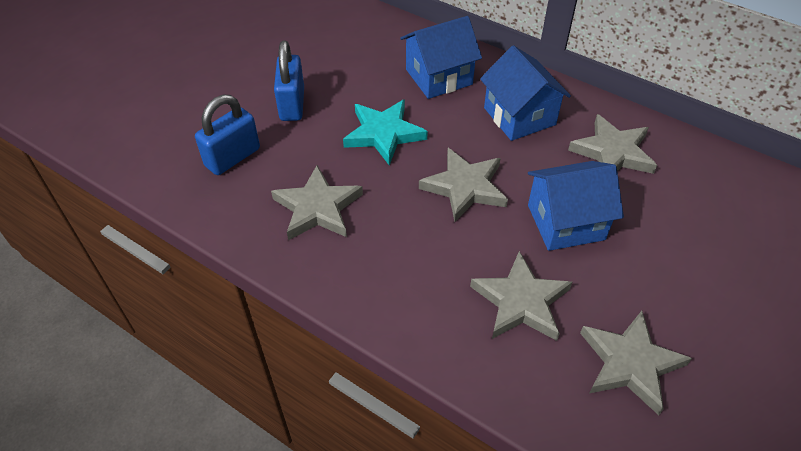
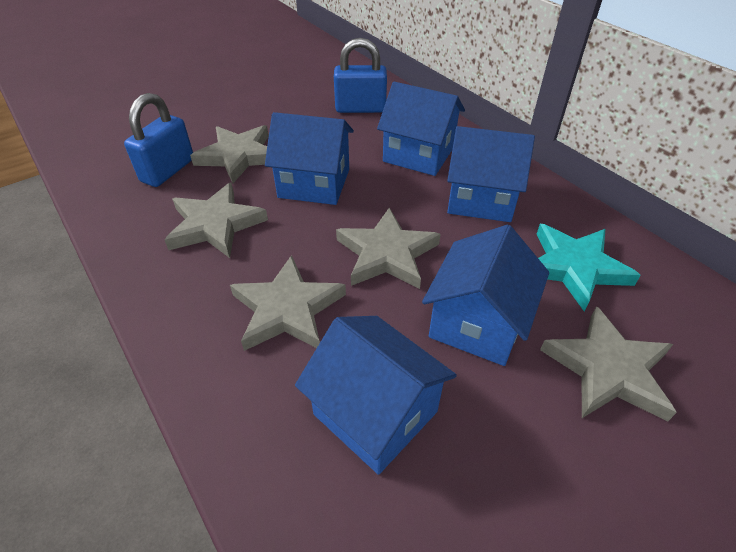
blue house: 3 -> 5

